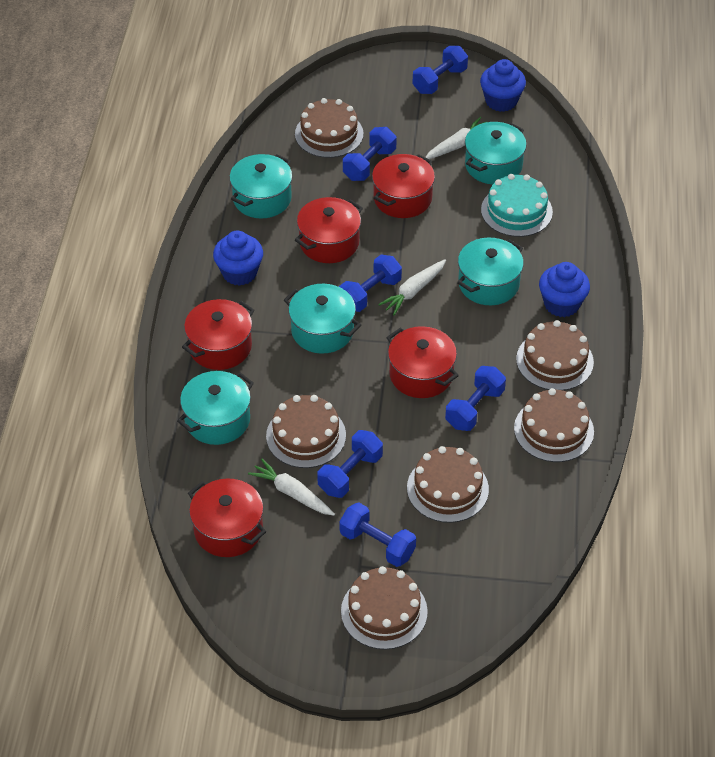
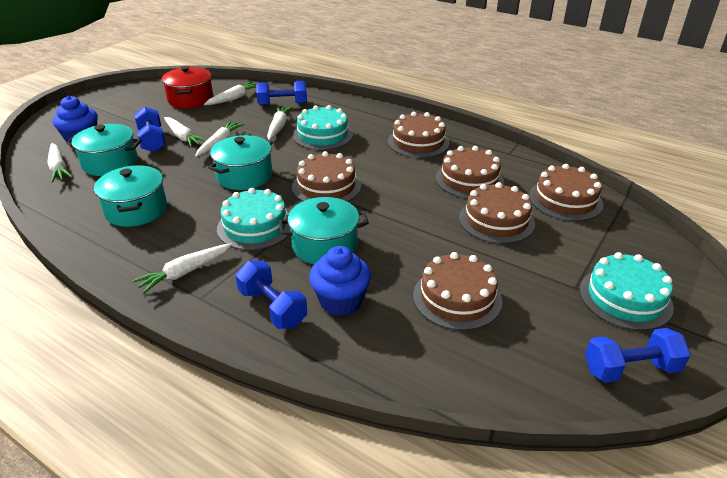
blue cupcake: 3 -> 2
blue dumbbell: 6 -> 4
red pot: 5 -> 1
turquoise cake: 1 -> 3
turquoise pot: 5 -> 4
white carrot: 3 -> 6

